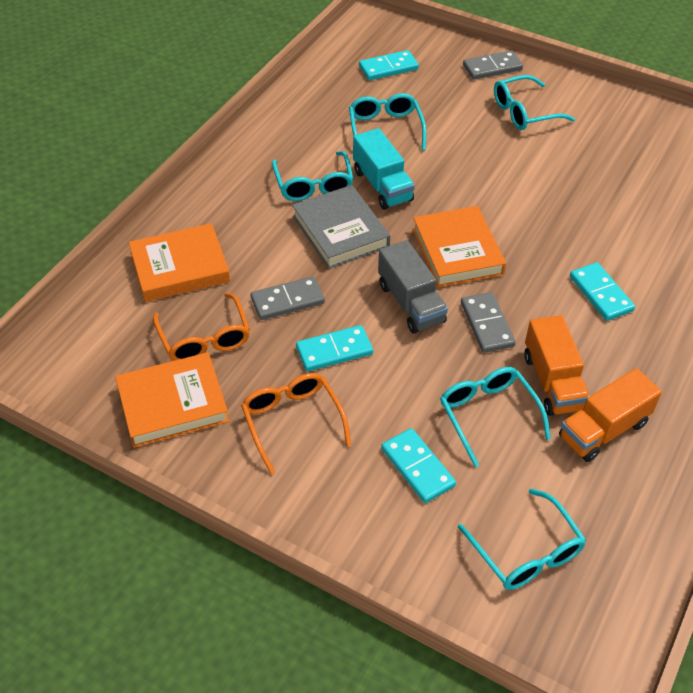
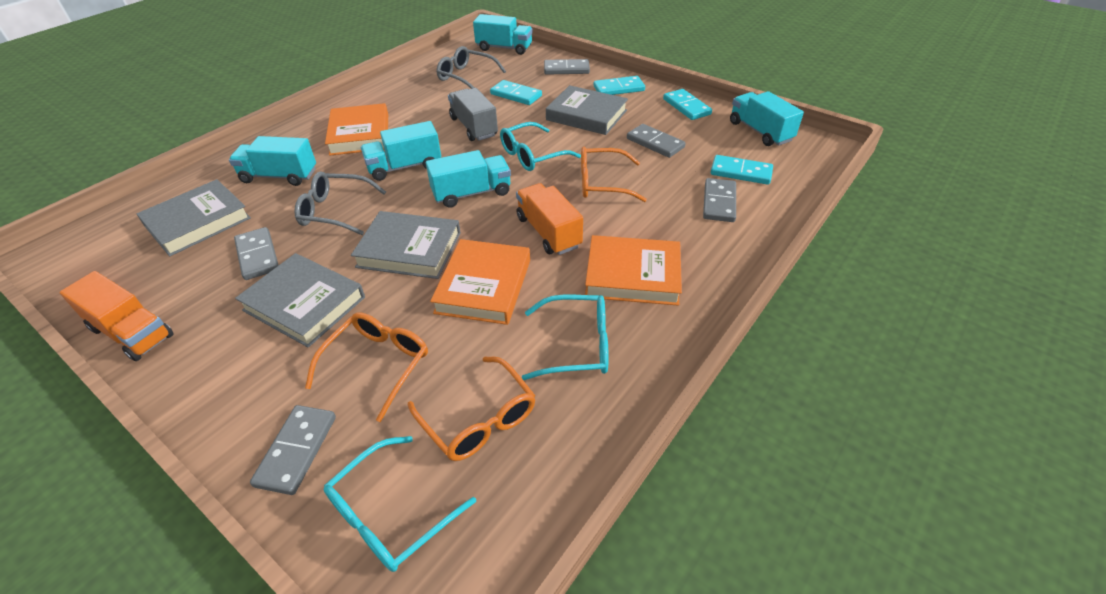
grey book: 1 -> 4
grey domino: 3 -> 5
grey glasses: 0 -> 2
orange glasses: 2 -> 3
turquoise glasses: 5 -> 3
turquoise truck: 1 -> 5

